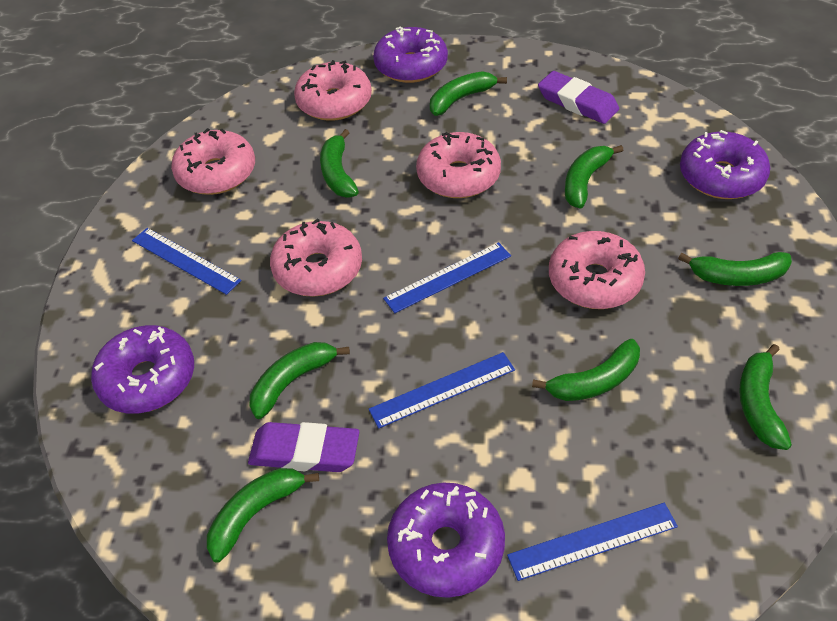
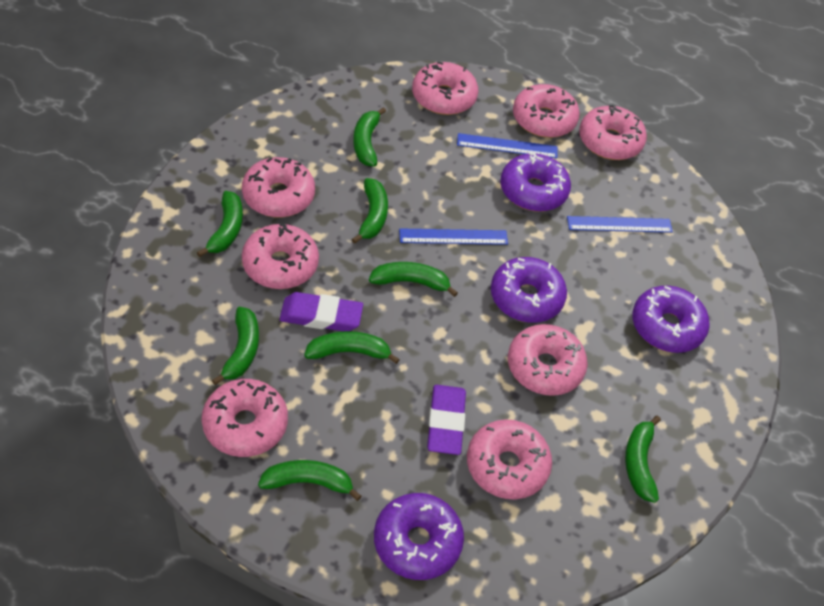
blue ruler: 4 -> 3
pink donut: 5 -> 8

